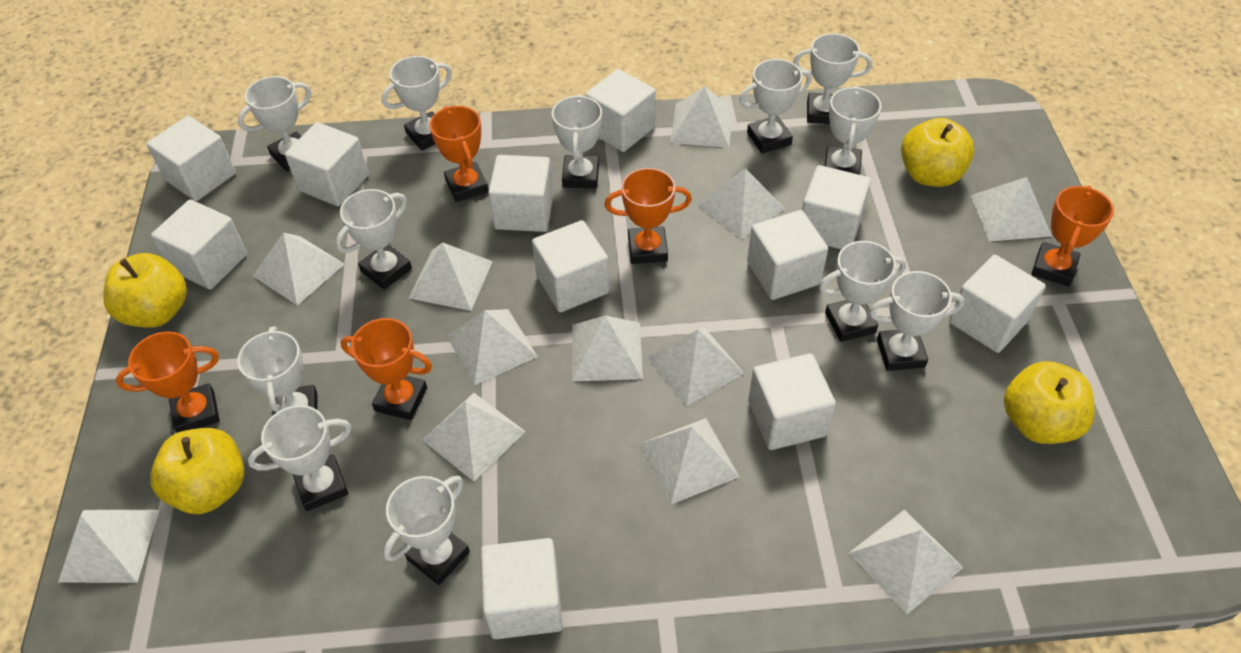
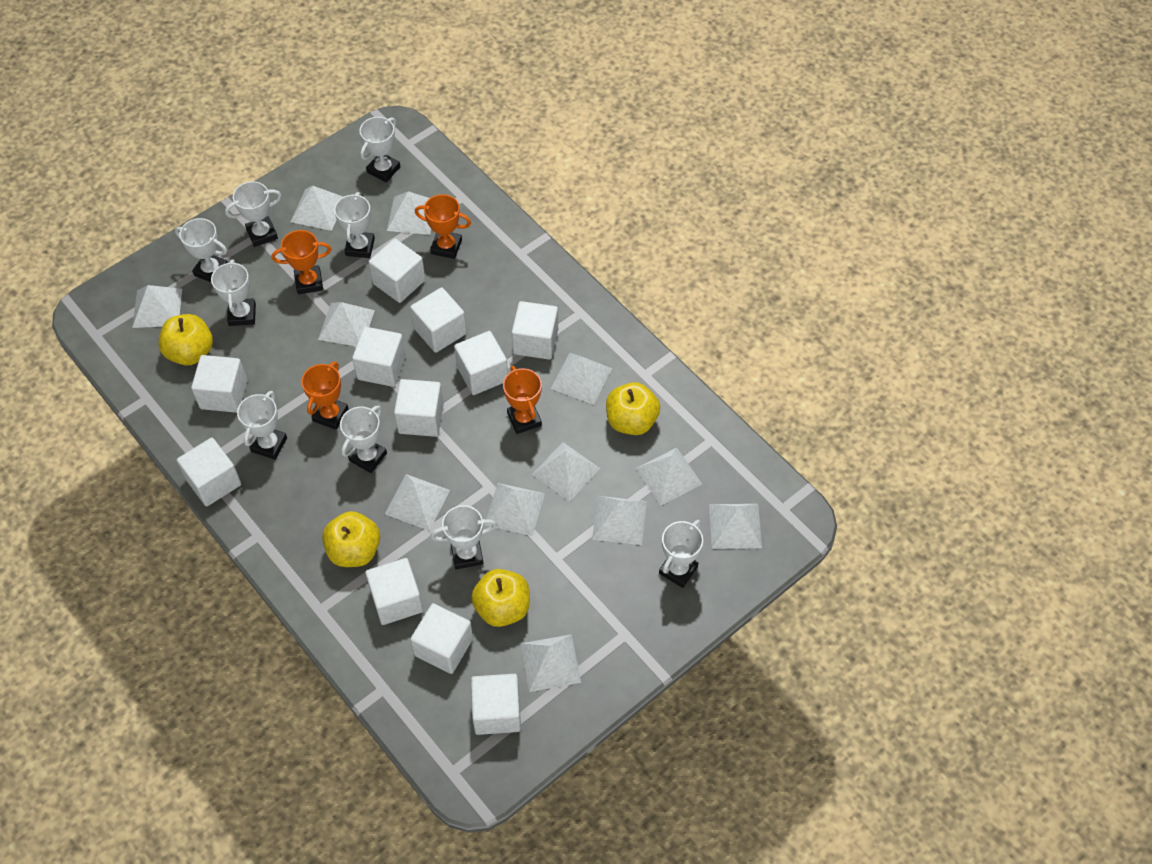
orange trophy: 5 -> 4
white trophy: 12 -> 9

